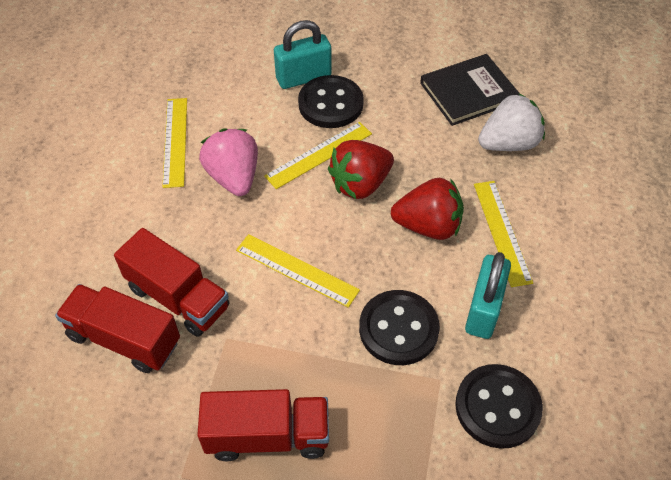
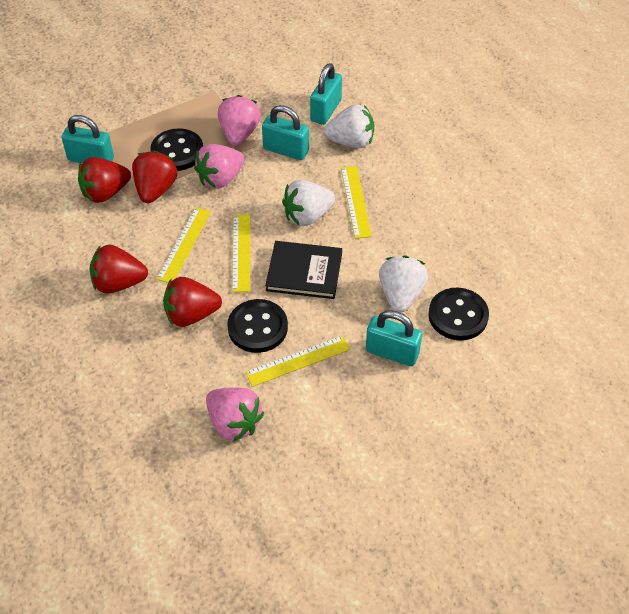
pink strawberry: 1 -> 3
red strawberry: 2 -> 4
red truck: 3 -> 0
turquoise padlock: 2 -> 4
white strawberry: 1 -> 3

